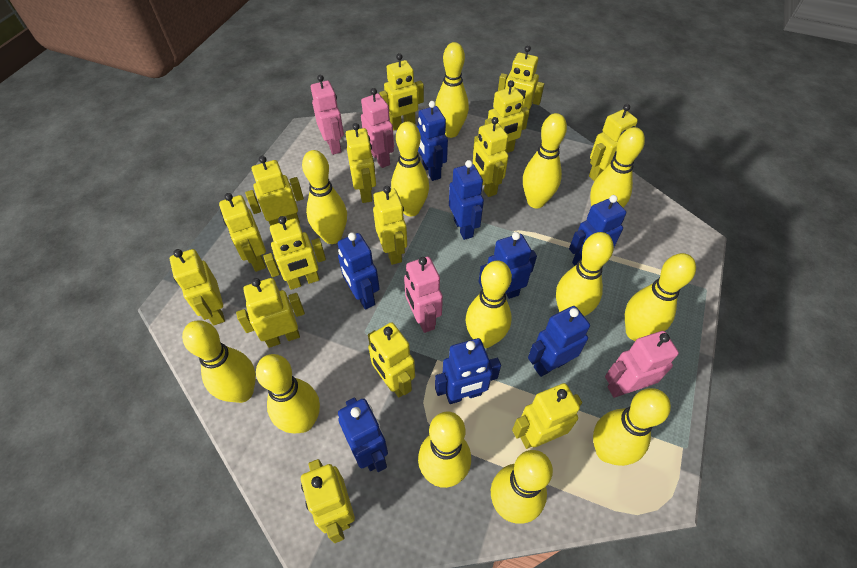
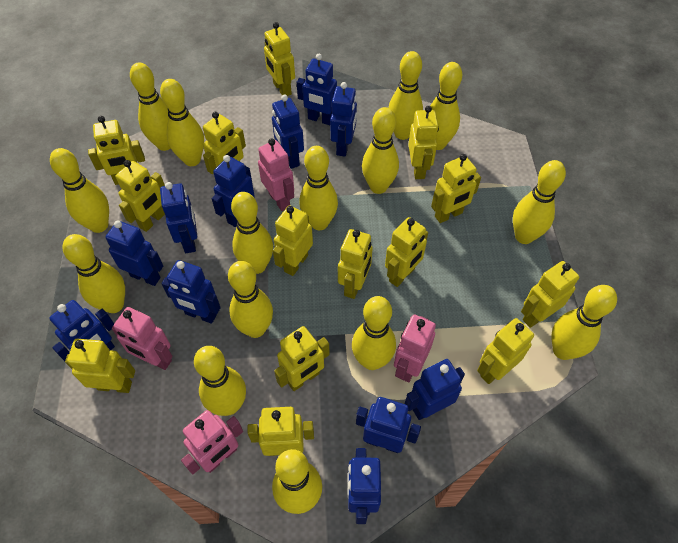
blue robot: 8 -> 11
yellow bowling pin: 13 -> 15
yellow robot: 15 -> 14

